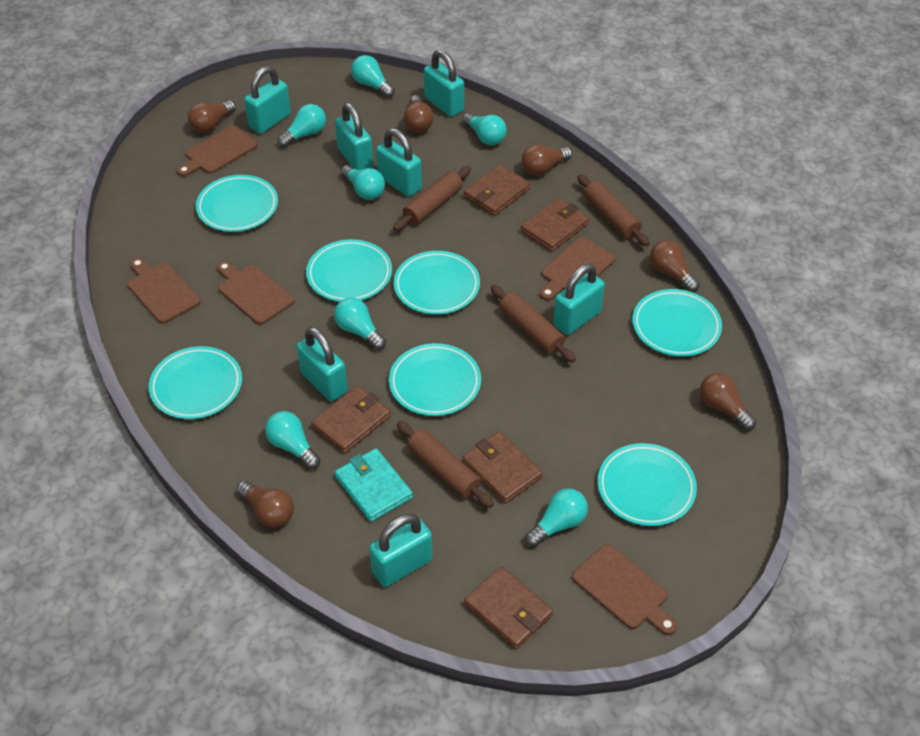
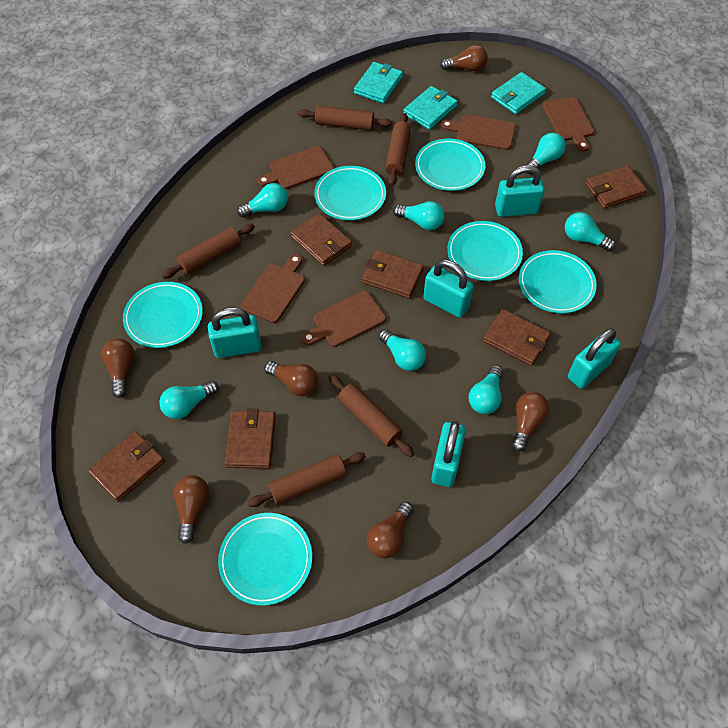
brown rolling pin: 4 -> 5
brown wallet: 5 -> 6
turquoise padlock: 7 -> 5
turquoise plate: 7 -> 6
turquoise wallet: 1 -> 3

